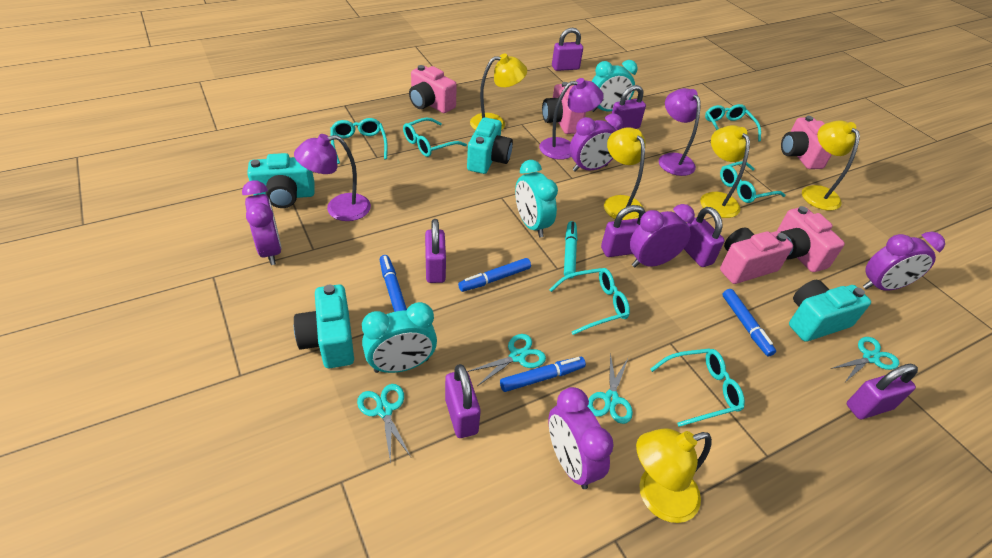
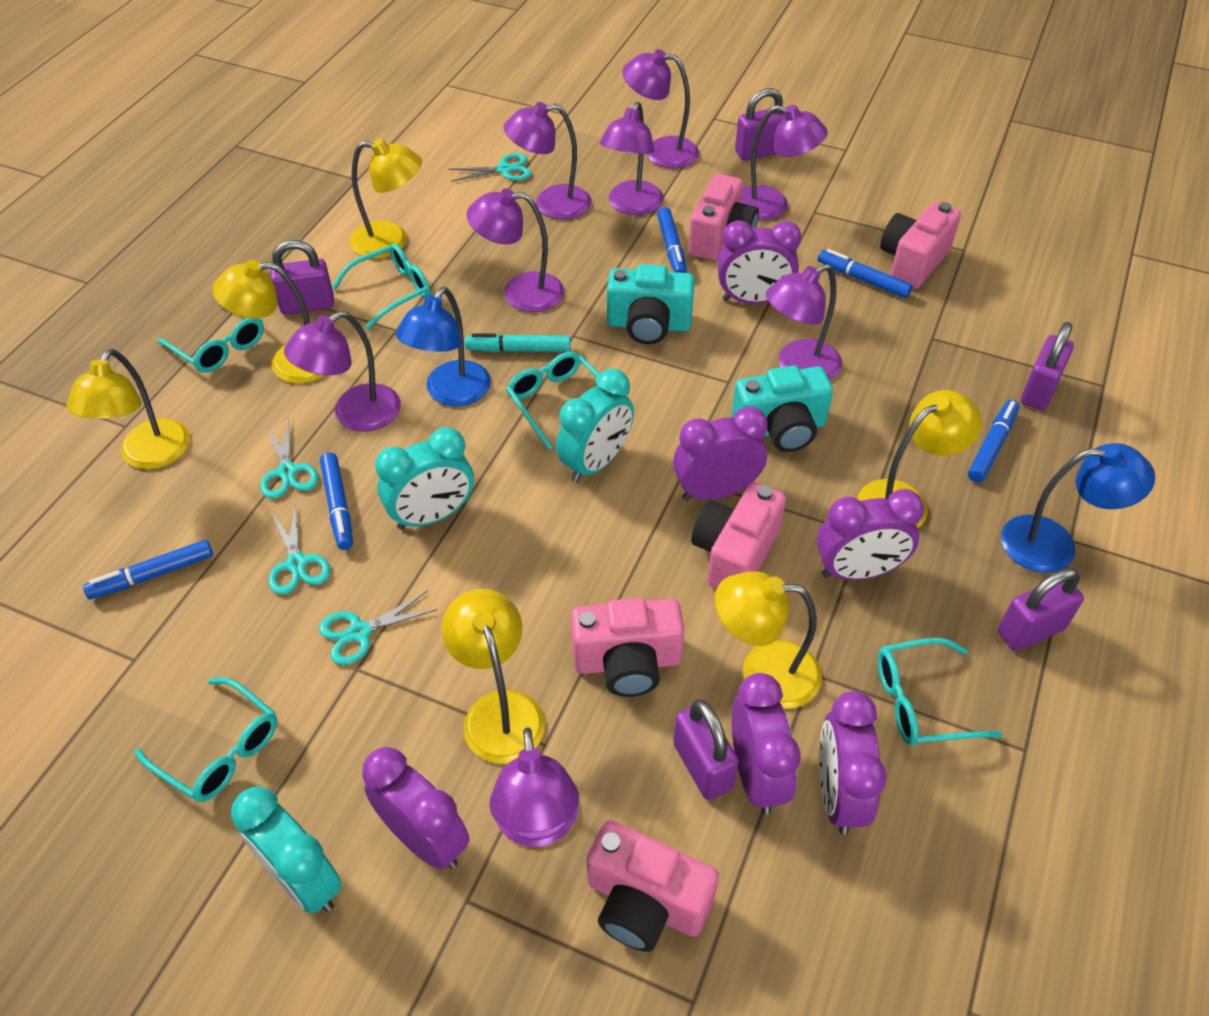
blue lamp: 0 -> 2
blue marker: 4 -> 5
purple clock: 5 -> 6
purple lamp: 3 -> 8
purple padlock: 7 -> 5
turquoise camera: 4 -> 2
turquoise glasses: 6 -> 5
yellow lamp: 5 -> 6

